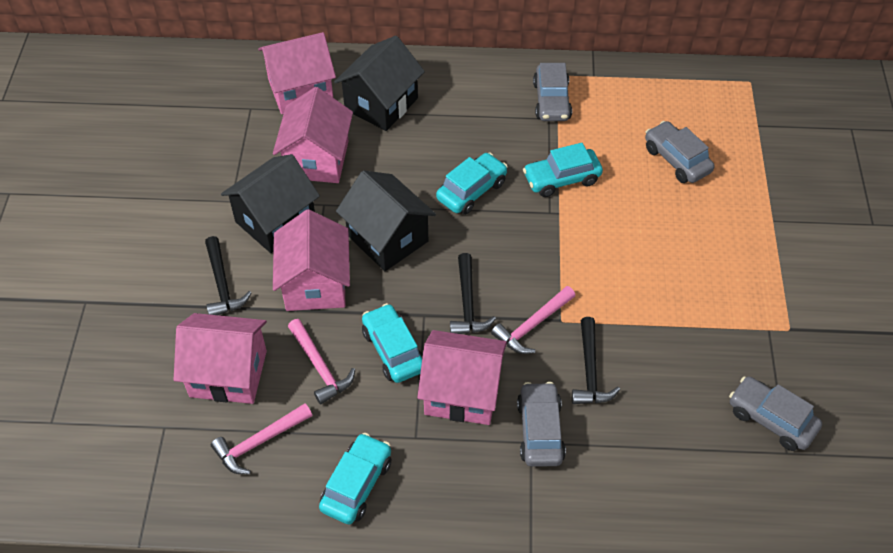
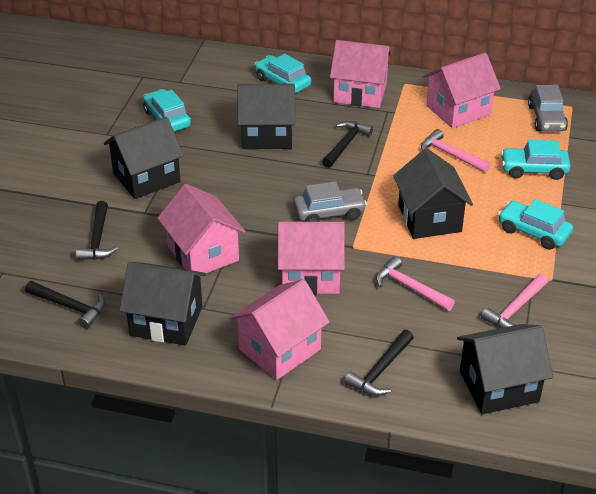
black hammer: 3 -> 4
black house: 3 -> 5
grey car: 4 -> 2

